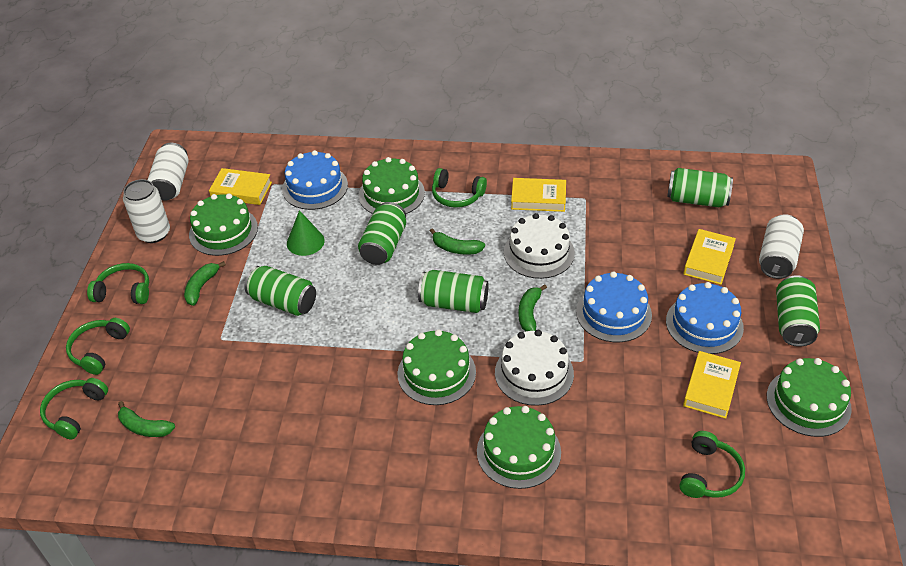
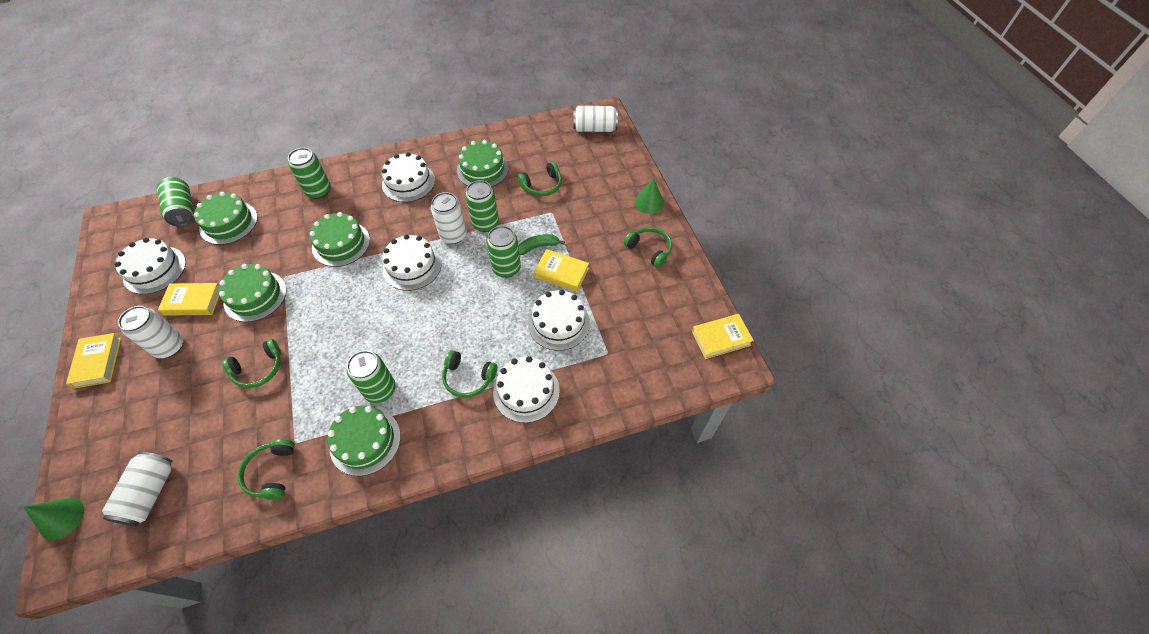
blue cake: 3 -> 0
green banana: 4 -> 1
green cone: 1 -> 2
white cake: 2 -> 5
white can: 3 -> 4

